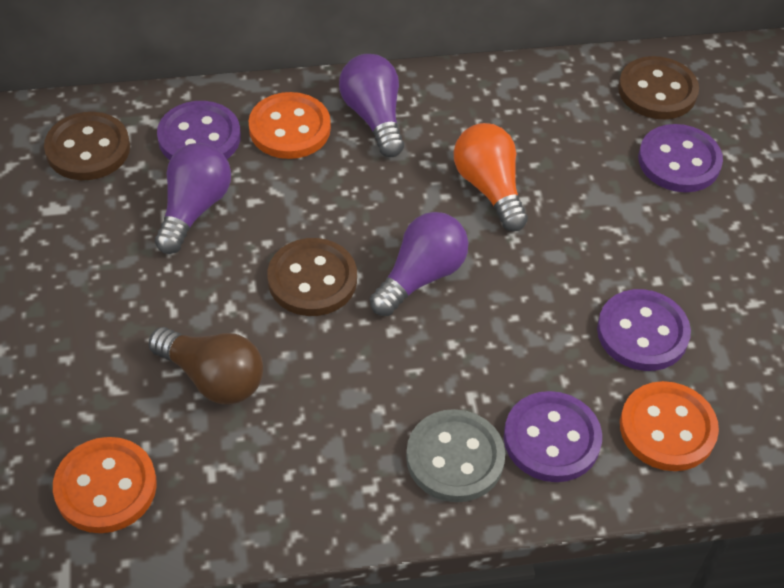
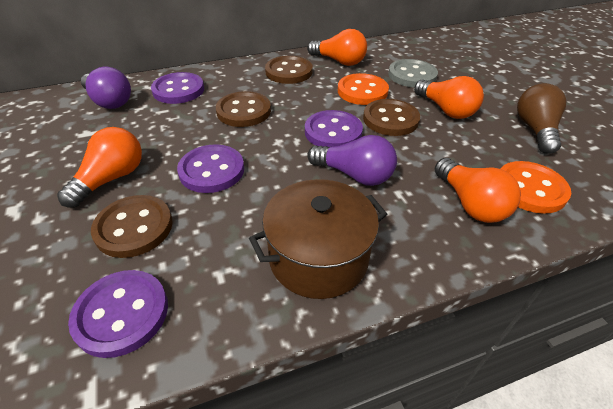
brown button: 3 -> 4
brown pot: 0 -> 1
orange button: 3 -> 2
orange light bulb: 1 -> 4
purple light bulb: 3 -> 2

